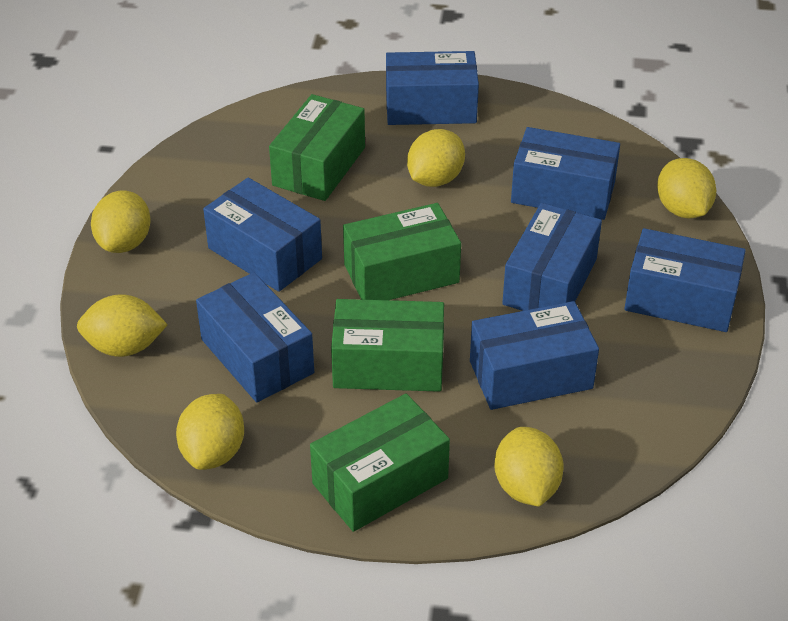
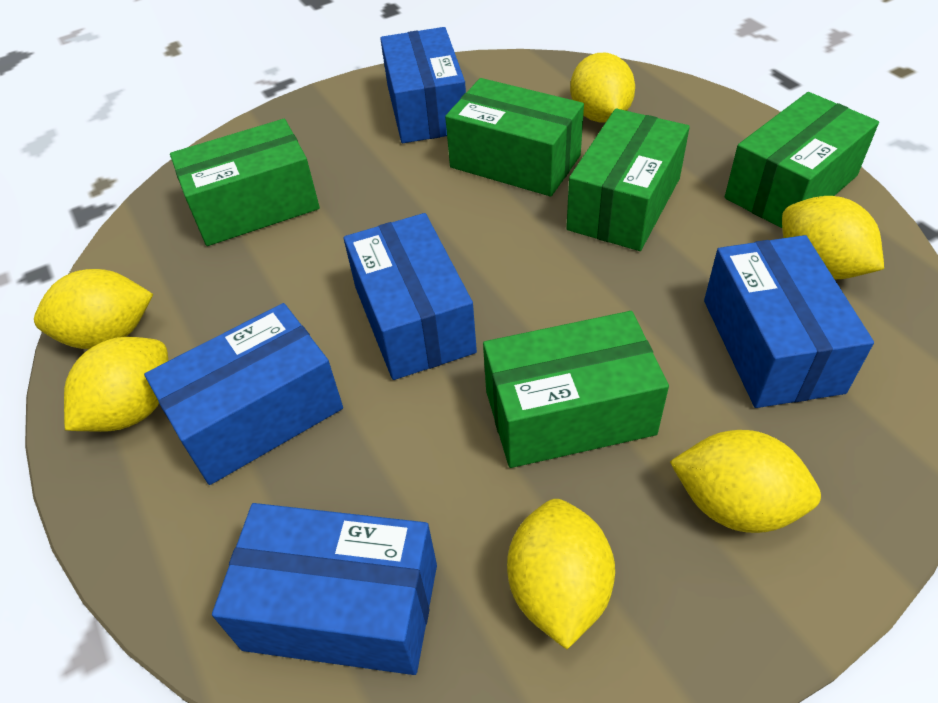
blue box: 7 -> 5
green box: 4 -> 5

